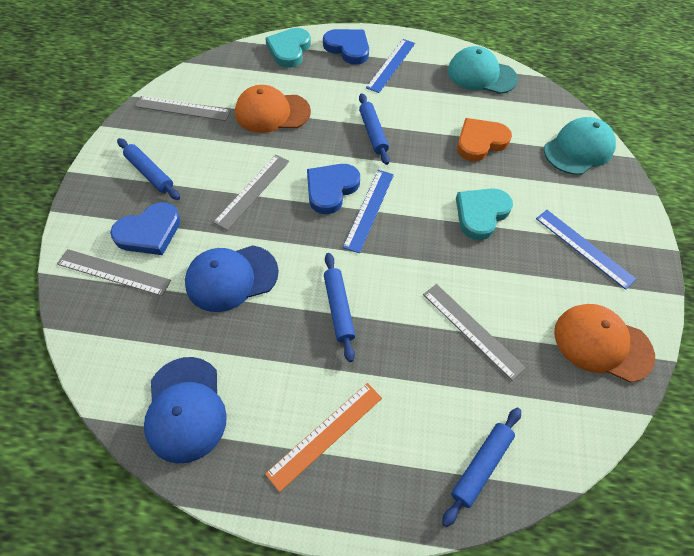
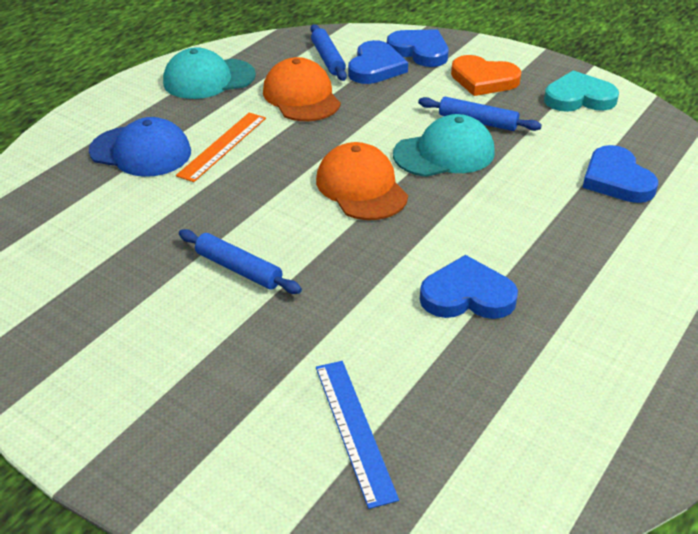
blue cap: 2 -> 1
blue heart: 3 -> 4
blue rolling pin: 4 -> 3
blue ruler: 3 -> 1
grey ruler: 4 -> 0
turquoise heart: 2 -> 1

